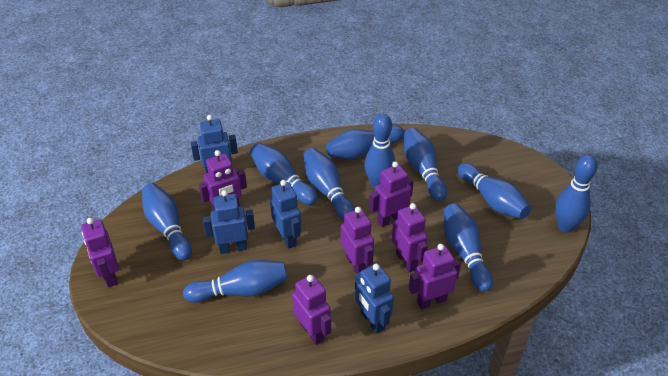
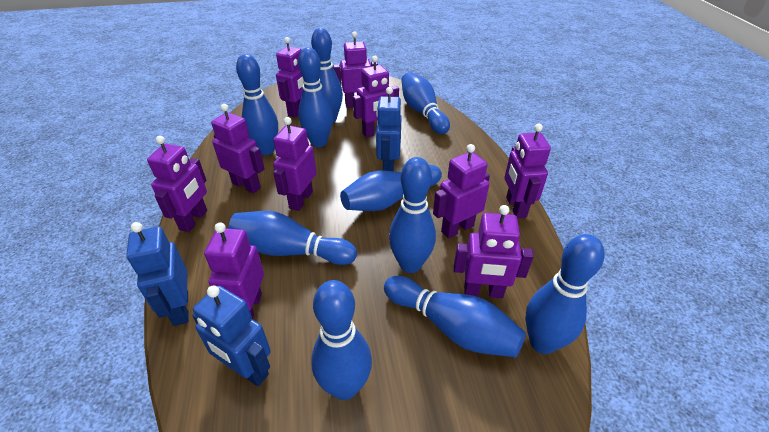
blue robot: 4 -> 3
purple robot: 7 -> 10

